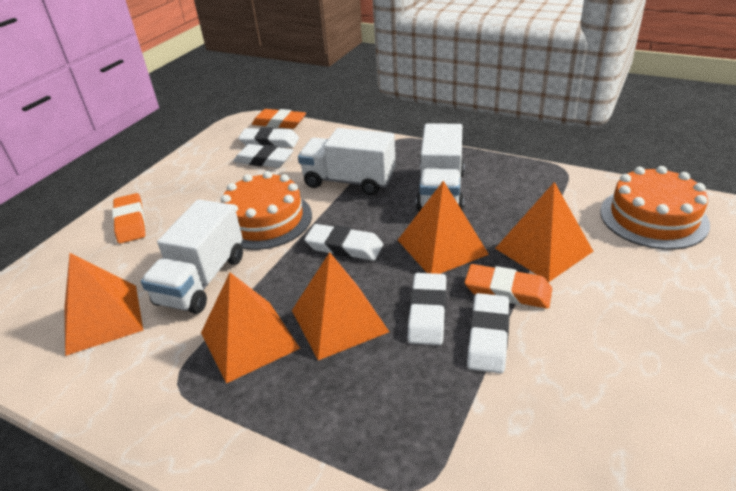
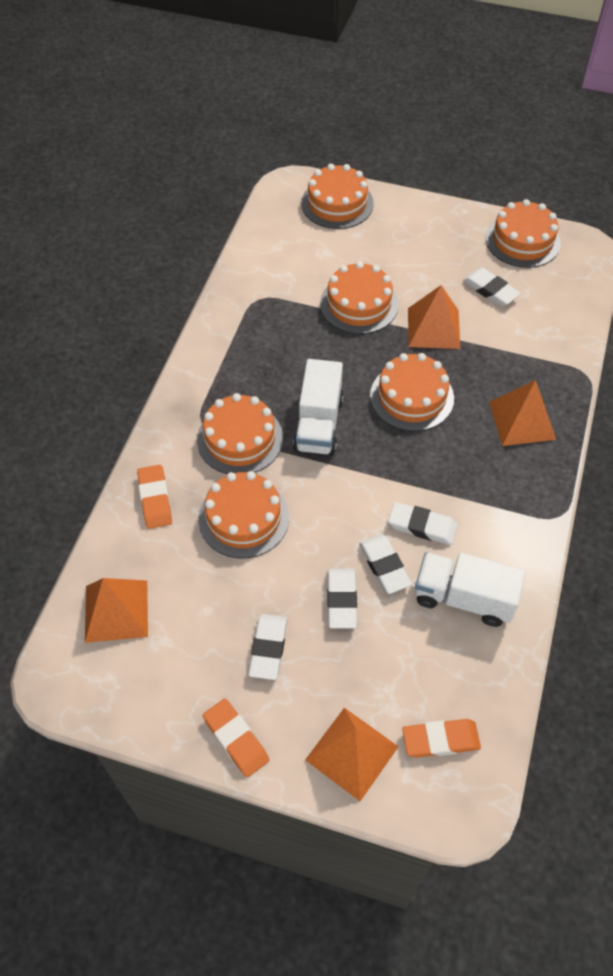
orange cake: 2 -> 6
orange pyramid: 5 -> 4
white truck: 3 -> 2

